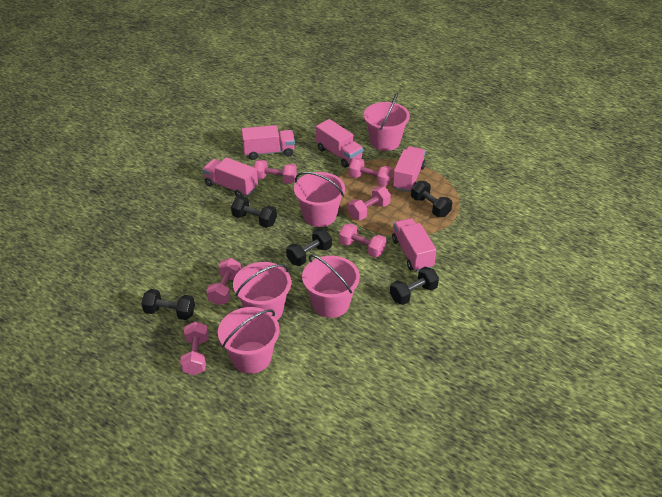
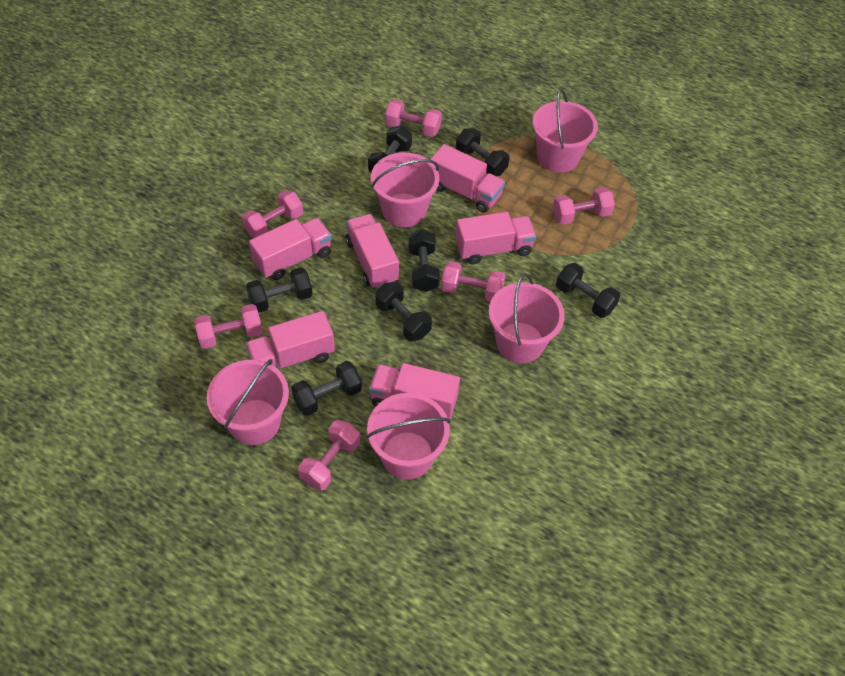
black dumbbell: 5 -> 7
pink truck: 5 -> 6

